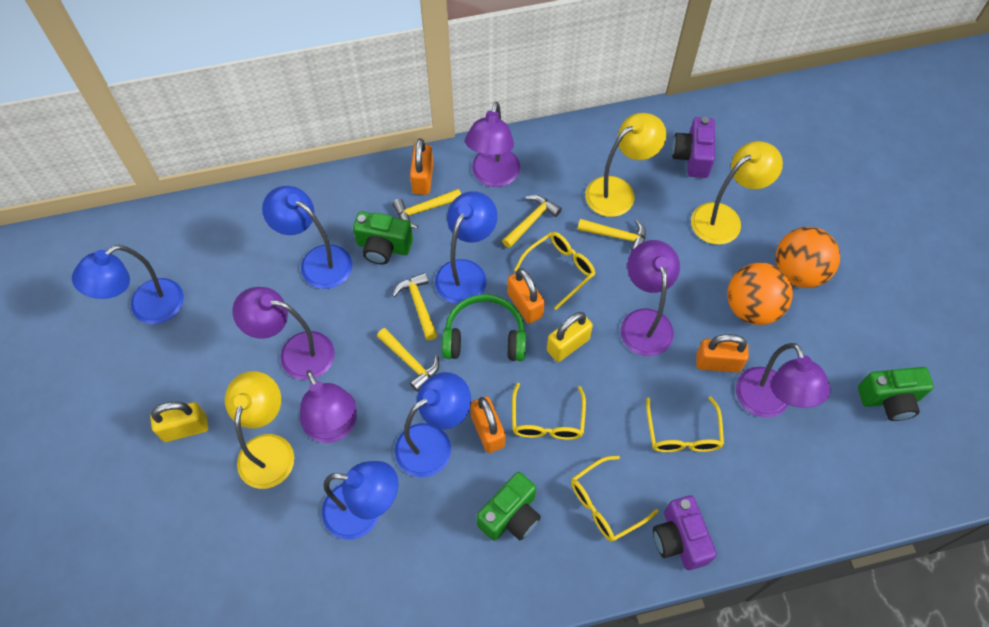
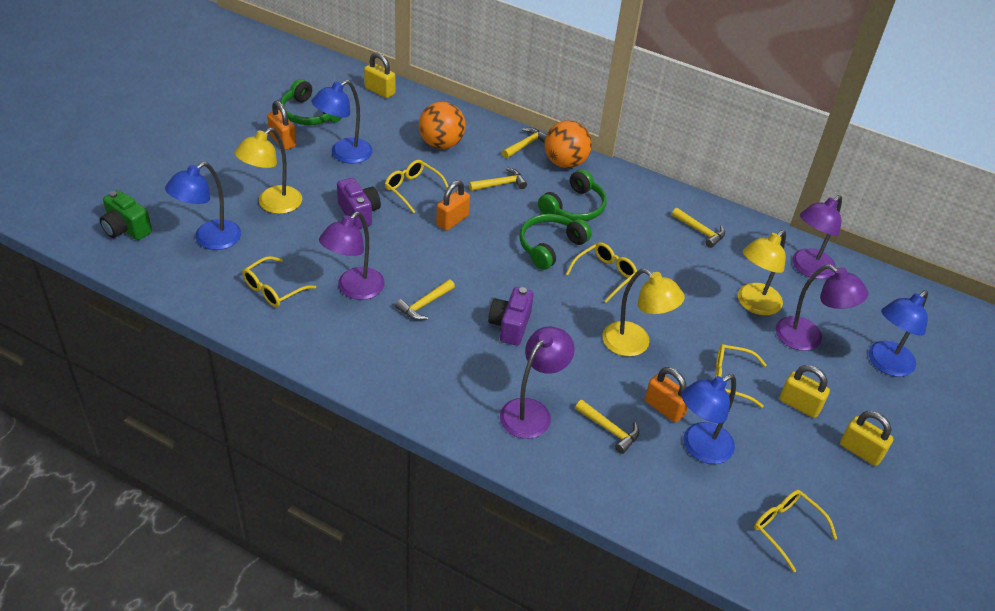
blue lamp: 5 -> 4
green camera: 3 -> 1
green headphones: 1 -> 3
orange padlock: 4 -> 3
purple lamp: 5 -> 4
yellow glasses: 4 -> 5
yellow padlock: 2 -> 3

